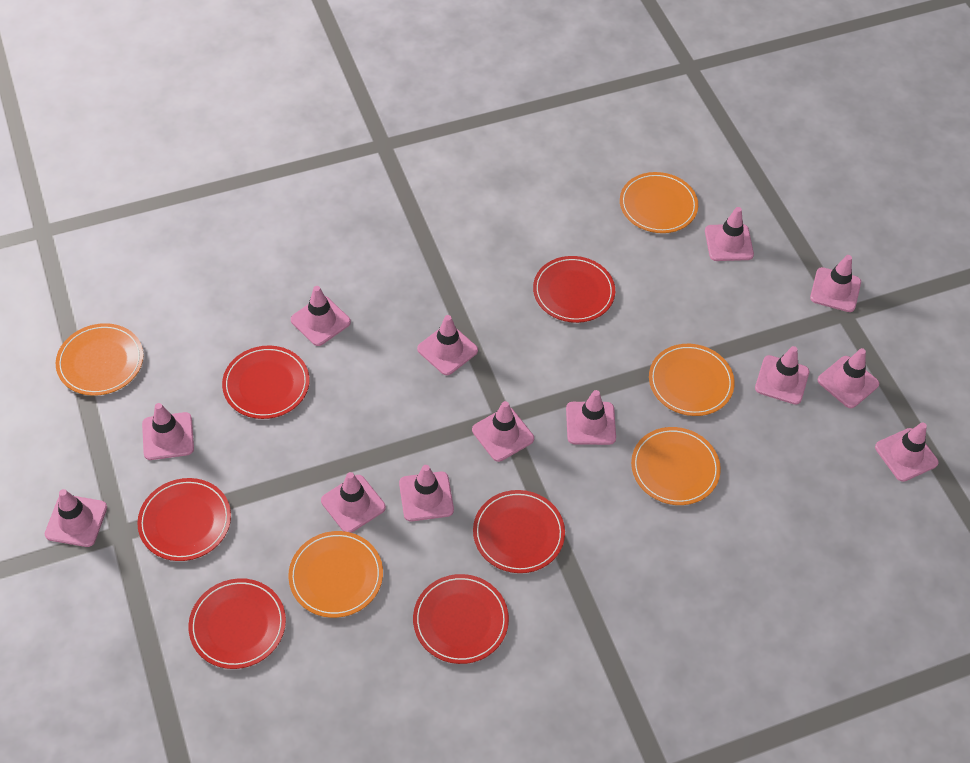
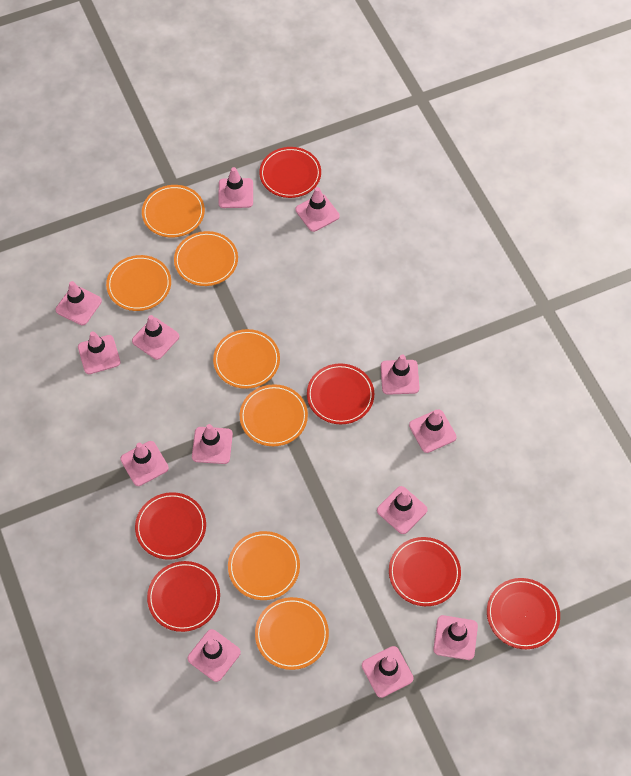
orange plate: 5 -> 7

